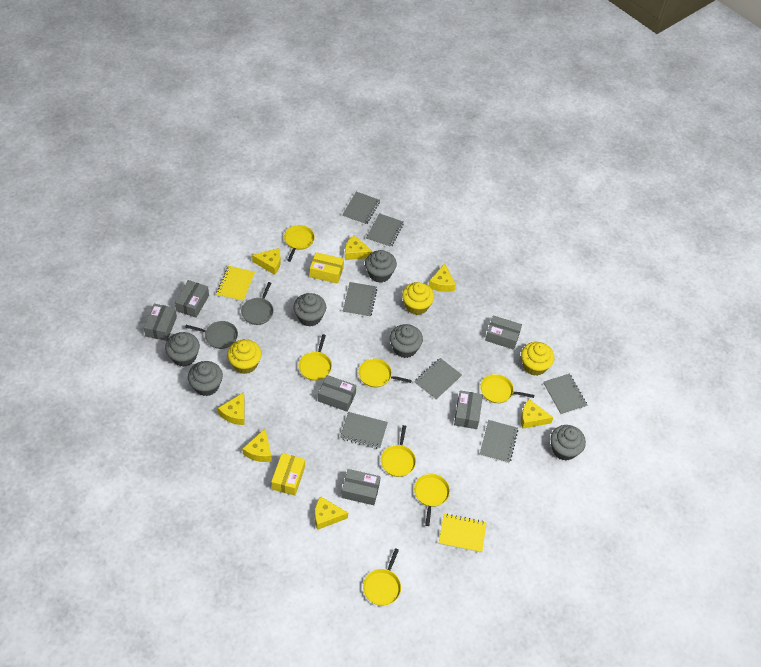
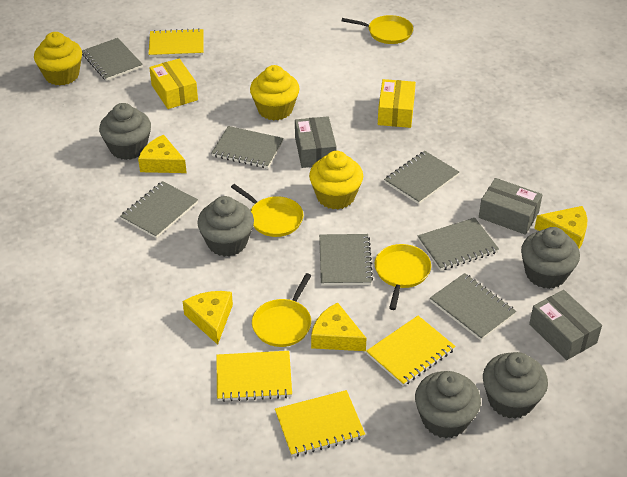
grey box: 6 -> 3
grey cupcake: 6 -> 5
grey pan: 2 -> 0
yellow cheese: 7 -> 4
yellow notebook: 2 -> 4
yellow pan: 7 -> 4

